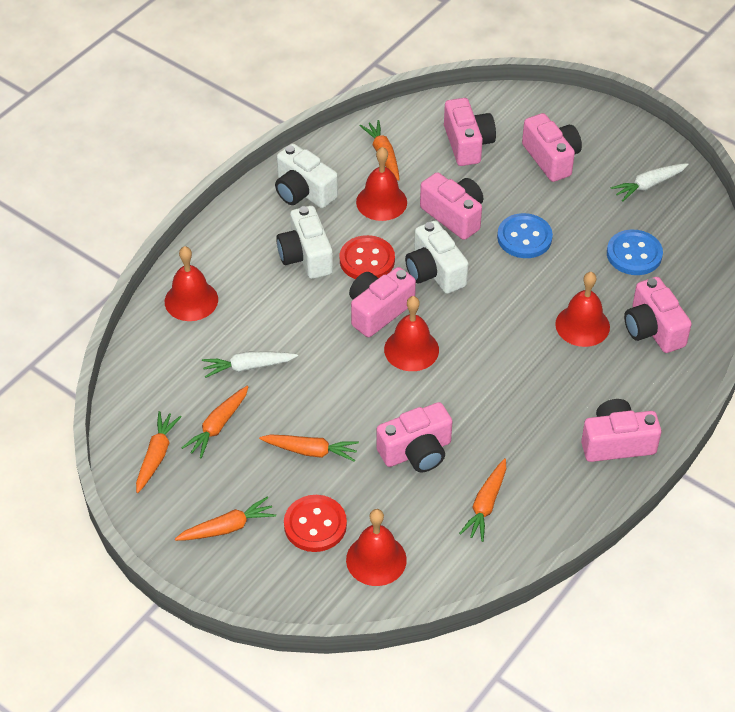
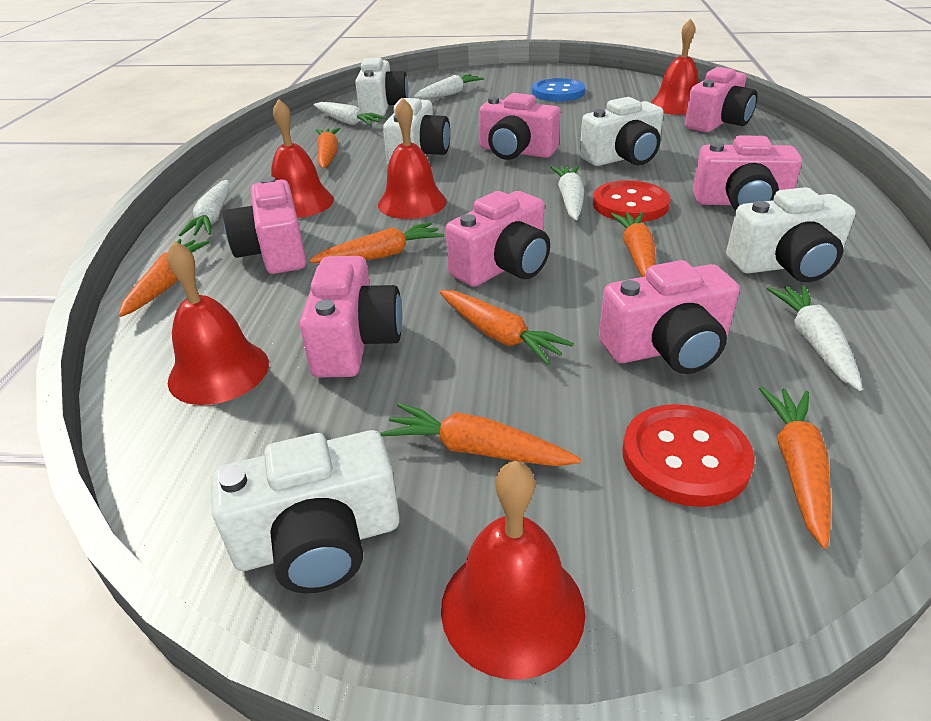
blue button: 2 -> 1
orange carrot: 6 -> 7
white camera: 3 -> 5
white carrot: 2 -> 5

